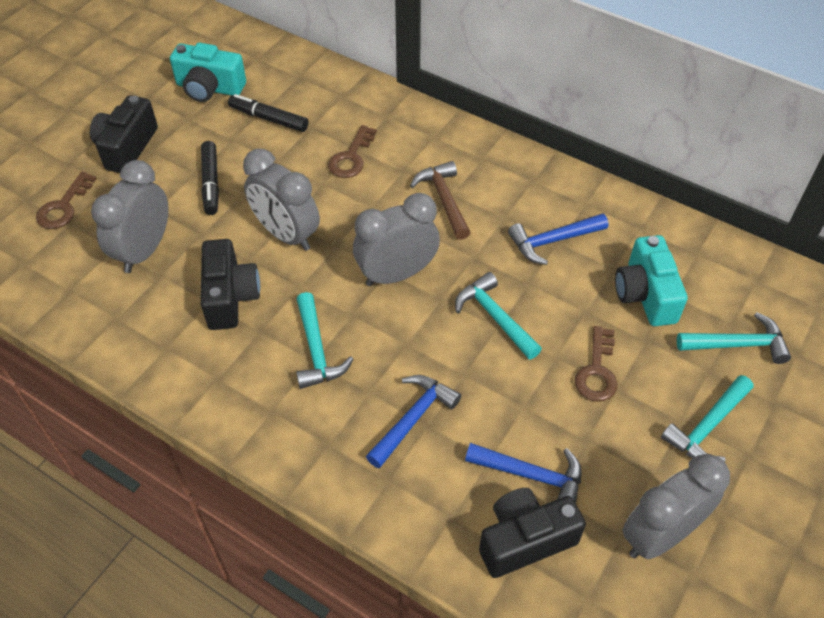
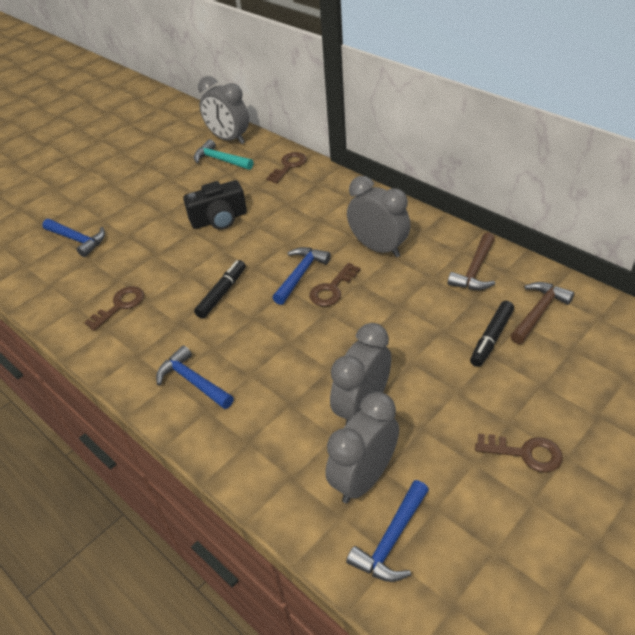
black camera: 3 -> 1
blue hammer: 3 -> 4
brown hammer: 1 -> 2
brown key: 3 -> 4
turquoise camera: 2 -> 0
turquoise hammer: 4 -> 1

